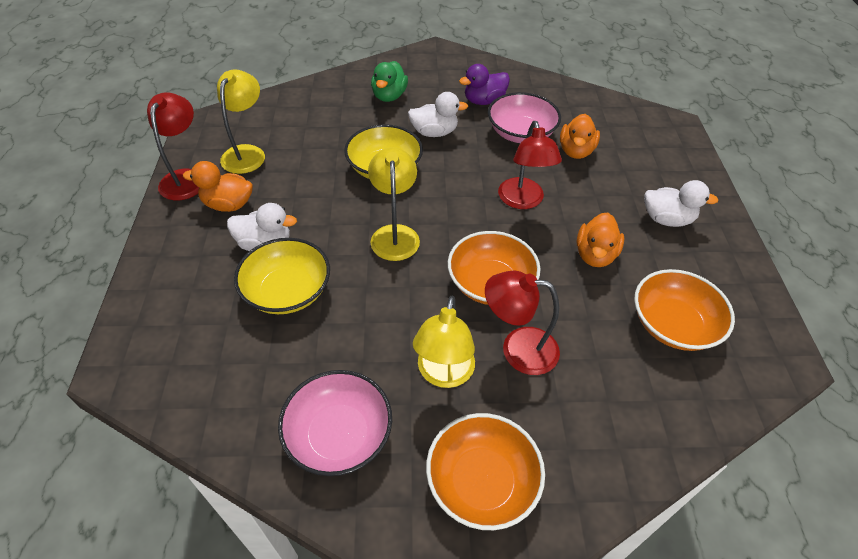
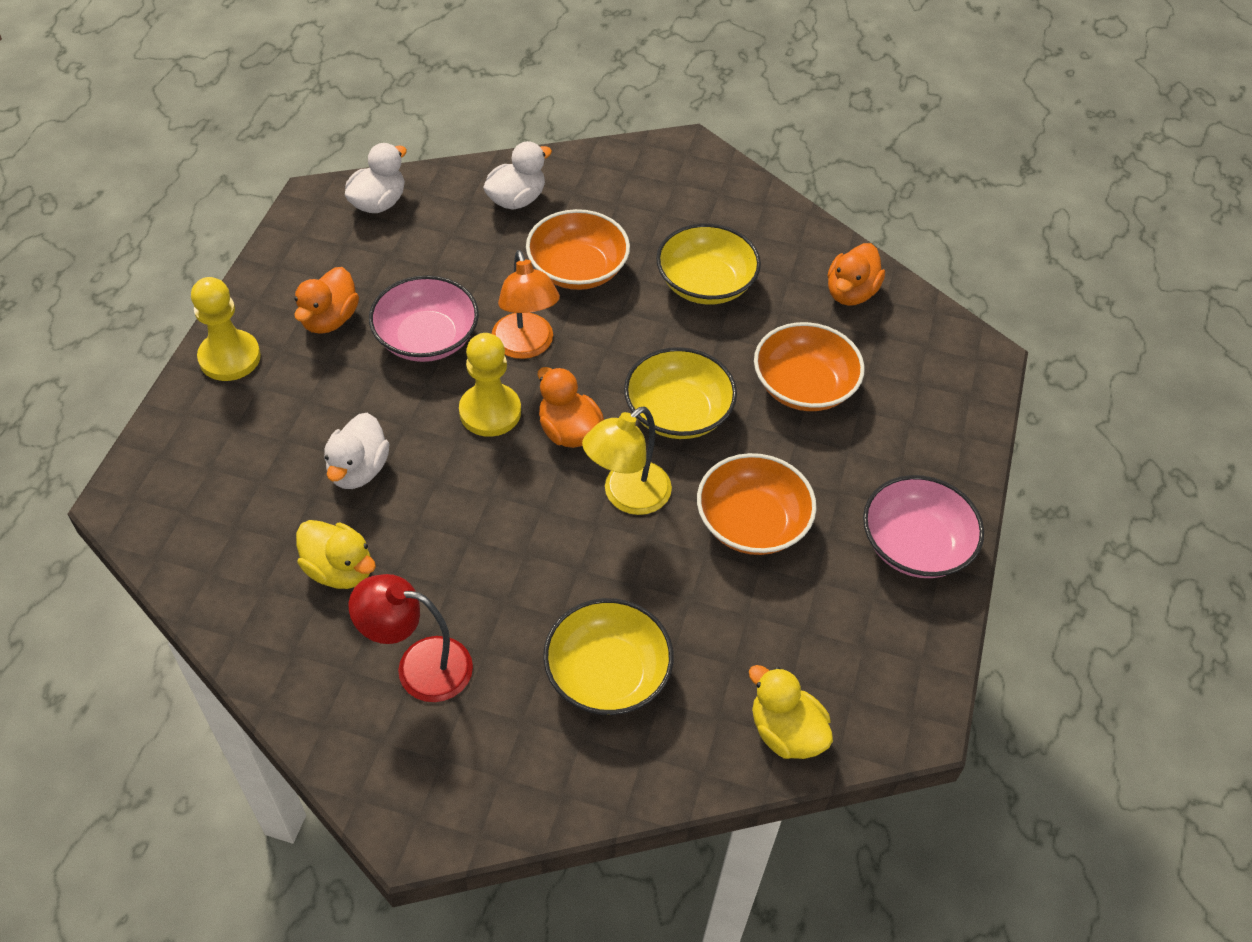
green duck: 1 -> 0
orange lamp: 0 -> 1
purple duck: 1 -> 0
red lamp: 3 -> 1
yellow bowl: 2 -> 3
yellow duck: 0 -> 2
yellow lamp: 3 -> 1
yellow pawn: 0 -> 2

